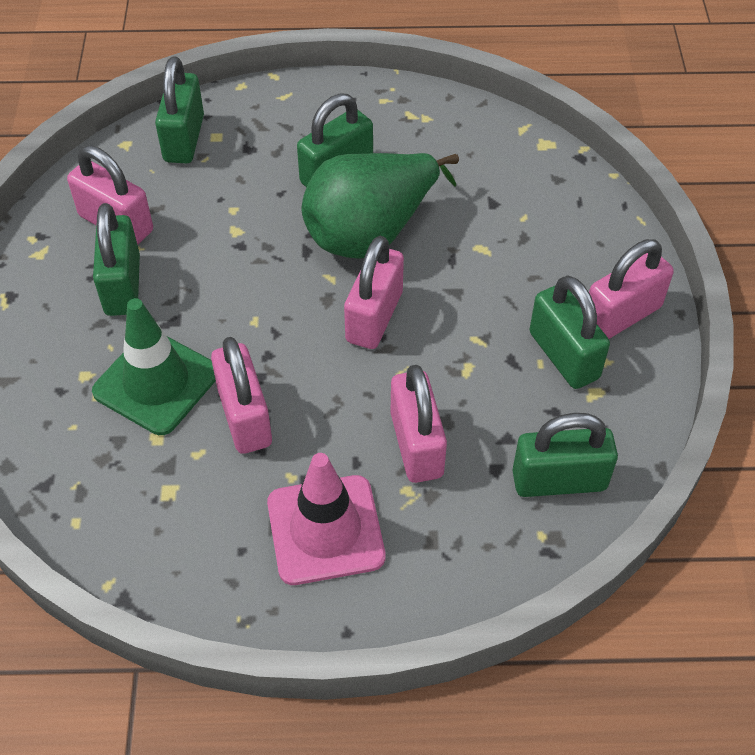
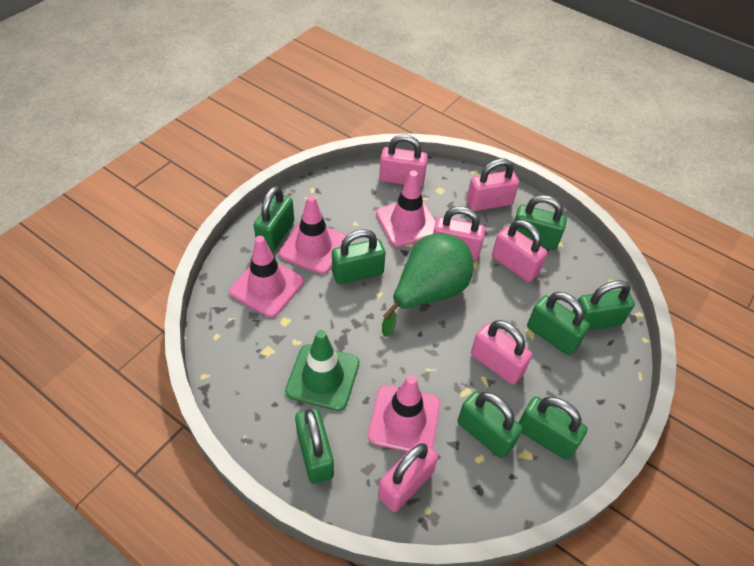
green padlock: 5 -> 8
pink padlock: 5 -> 6
pink traffic cone: 1 -> 4

